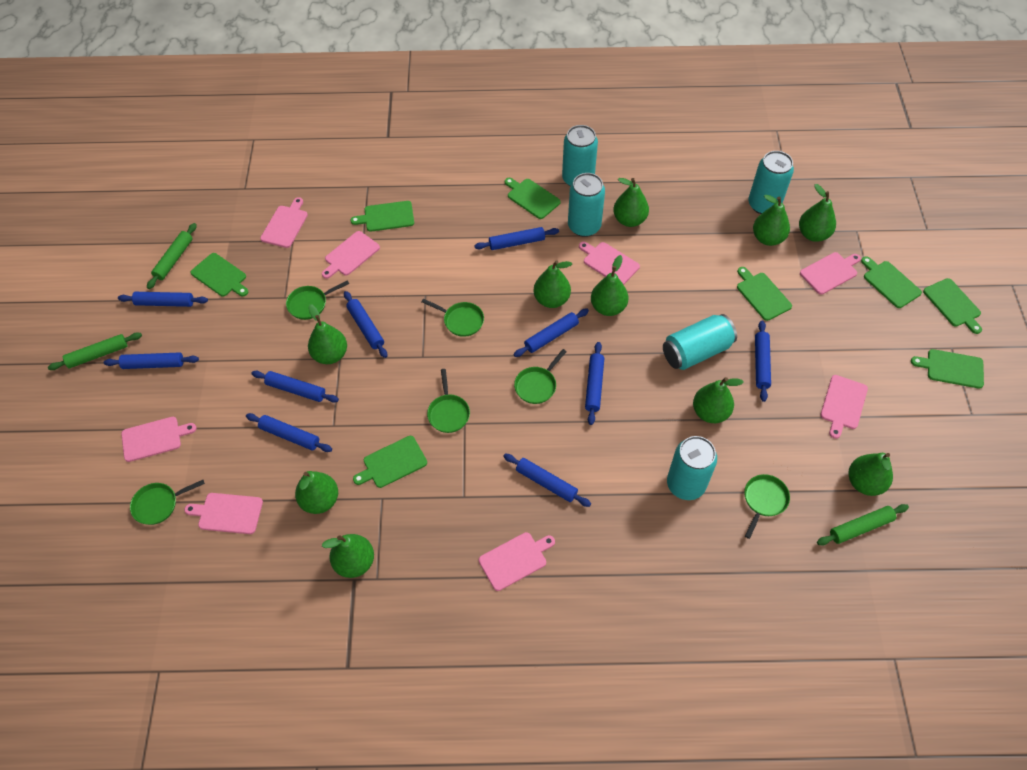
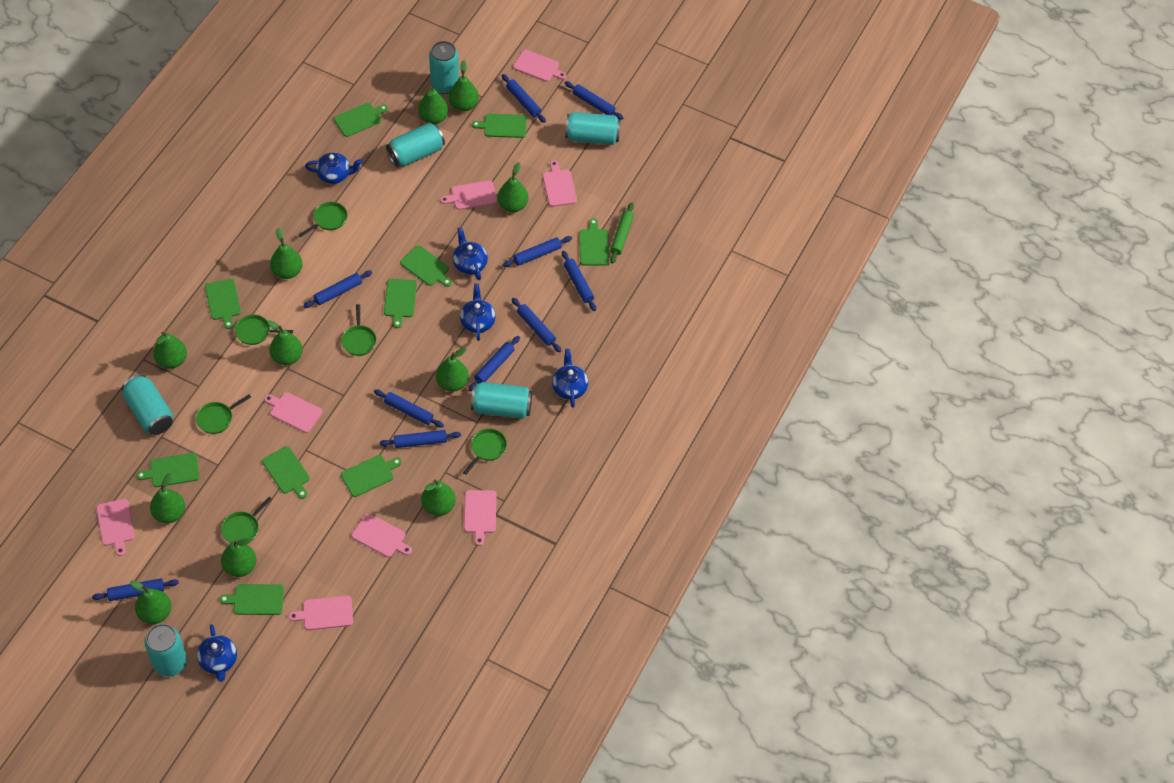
blue teapot: 0 -> 5
green cutting board: 8 -> 10
green pear: 10 -> 11
green rolling pin: 3 -> 1
turquoise can: 5 -> 6

